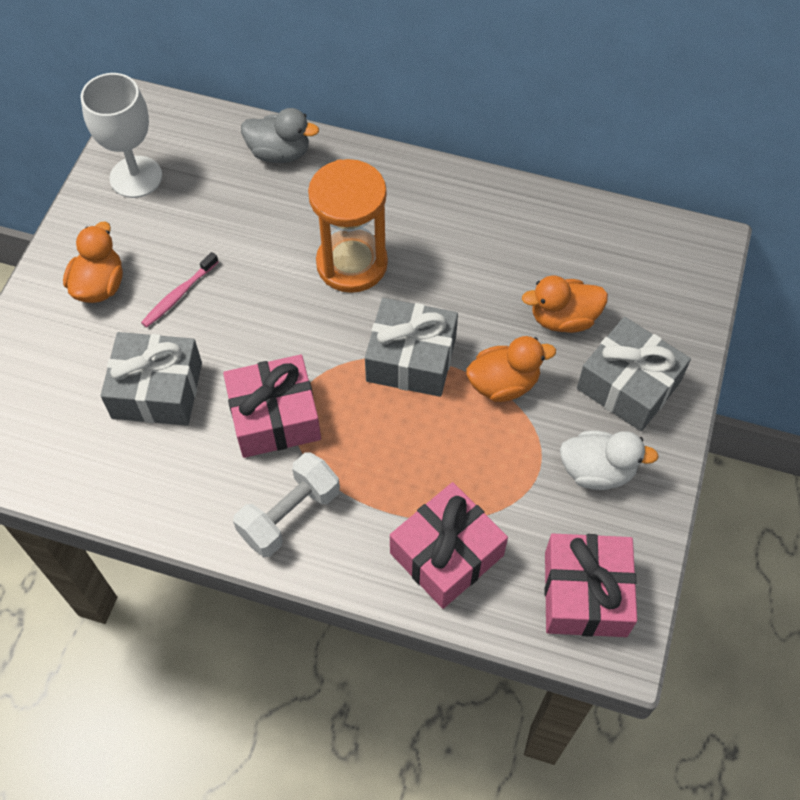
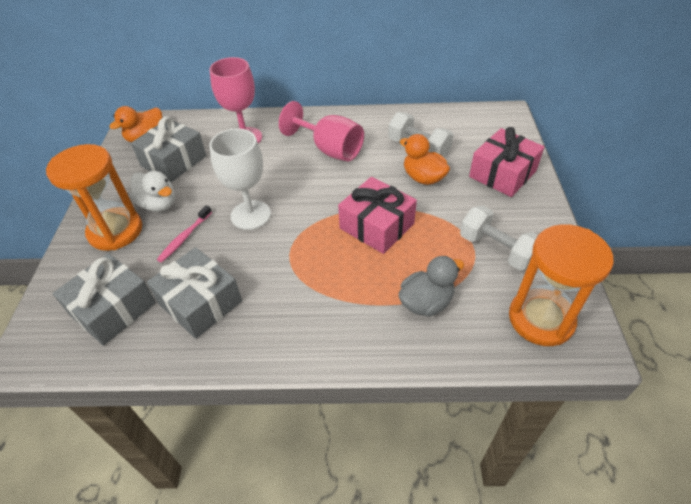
orange duck: 3 -> 2
orange hourglass: 1 -> 2
pink gift: 3 -> 2
pink goblet: 0 -> 2
white dumbbell: 1 -> 2

